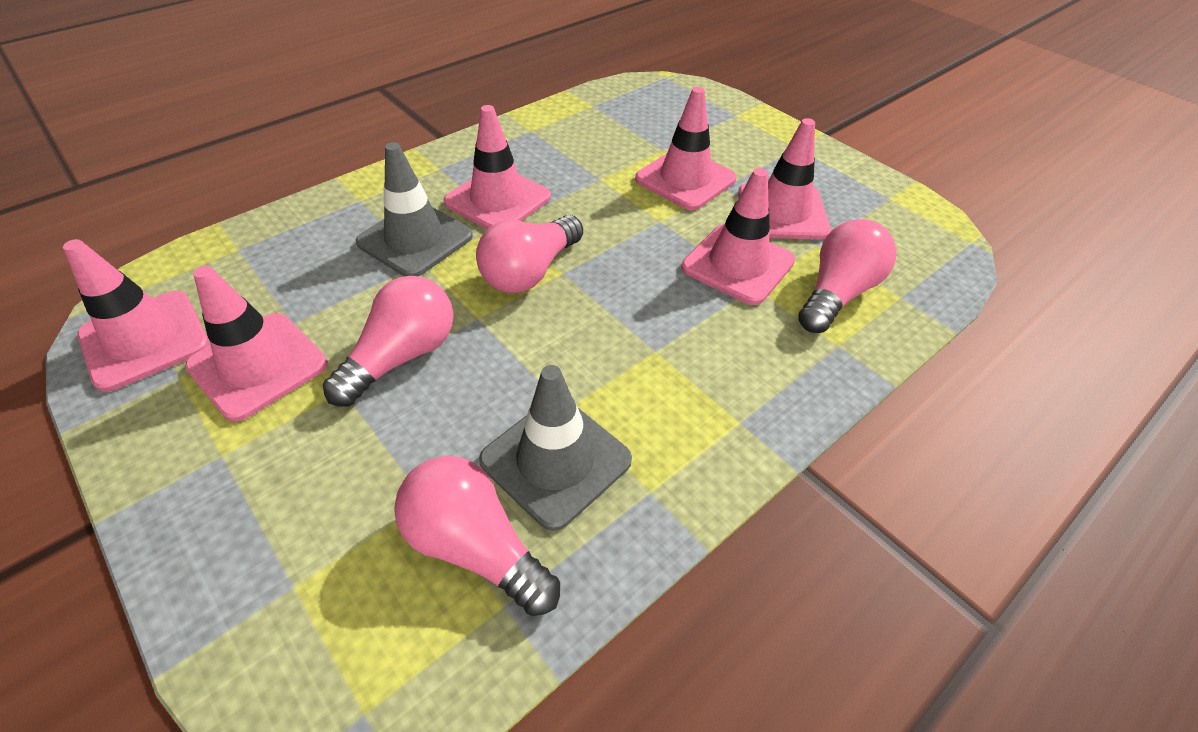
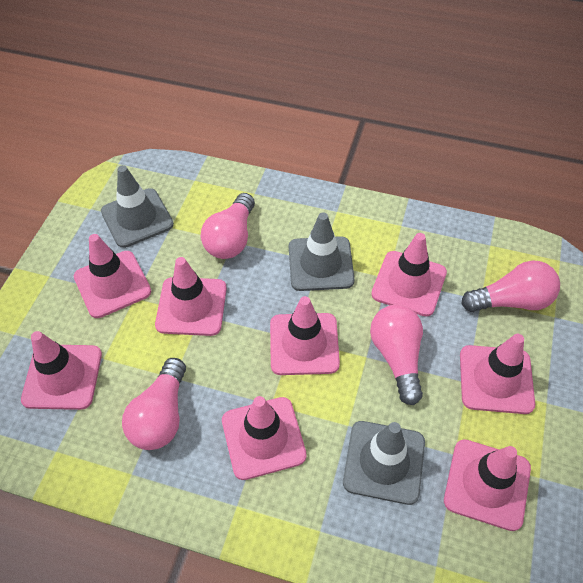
grey traffic cone: 2 -> 3
pink traffic cone: 6 -> 8

